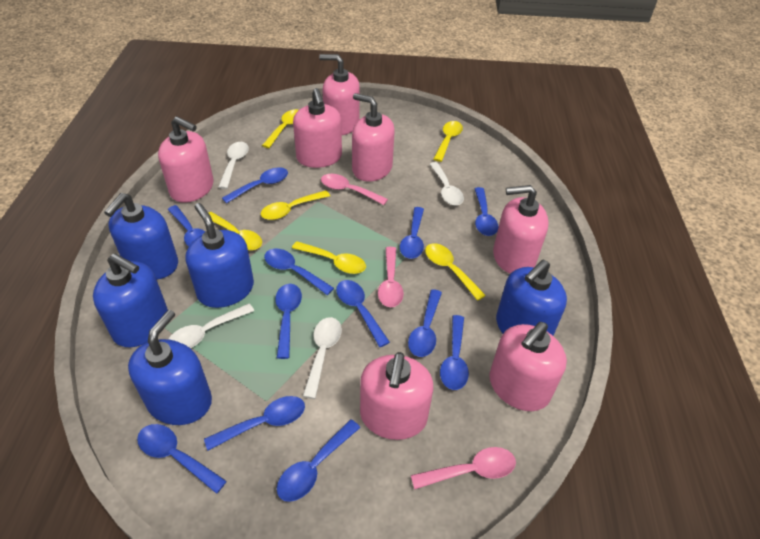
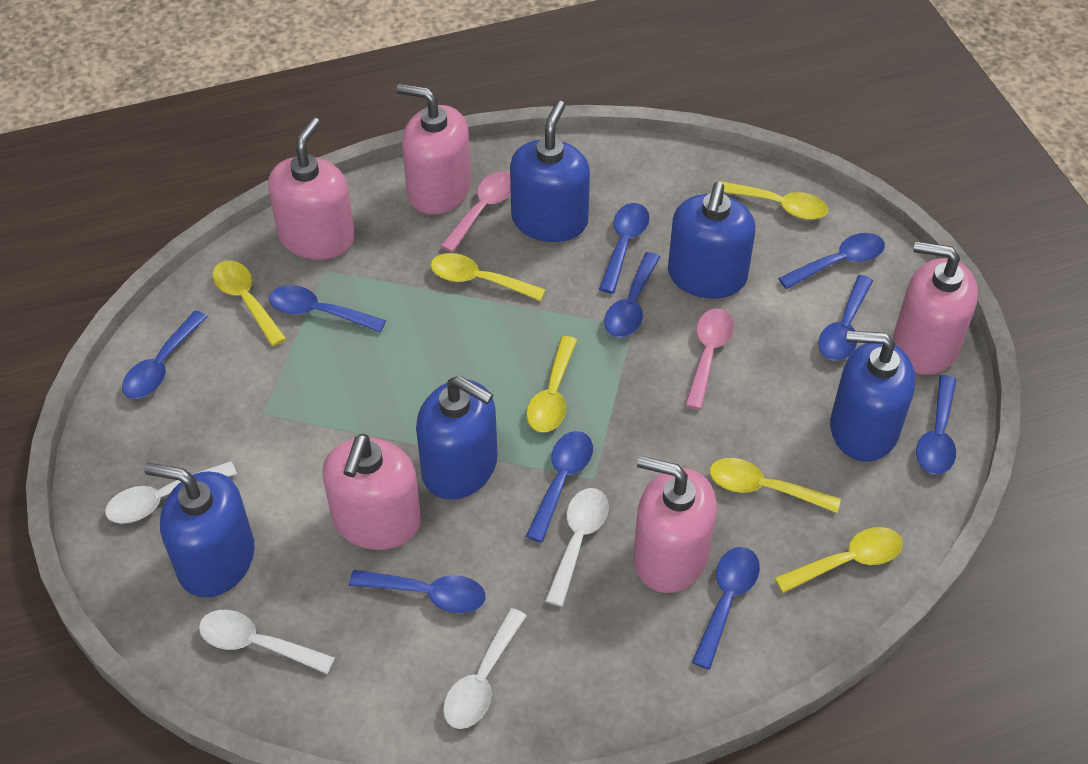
blue spoon: 12 -> 10
pink soap dispenser: 7 -> 5
pink spoon: 3 -> 2

